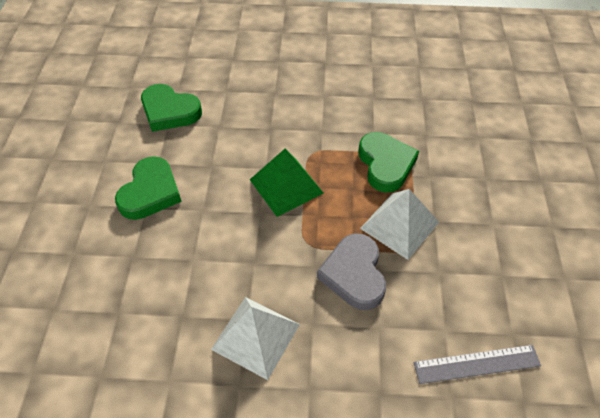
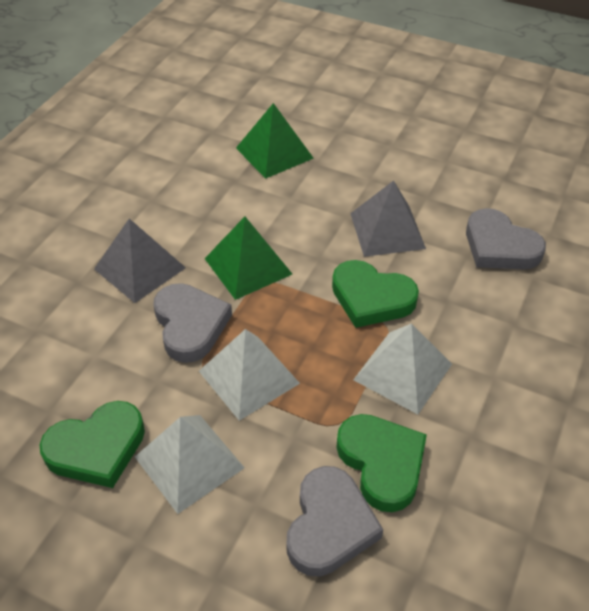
green pyramid: 1 -> 2
grey heart: 1 -> 3
grey pyramid: 0 -> 2
grey ruler: 1 -> 0
white pyramid: 2 -> 3

